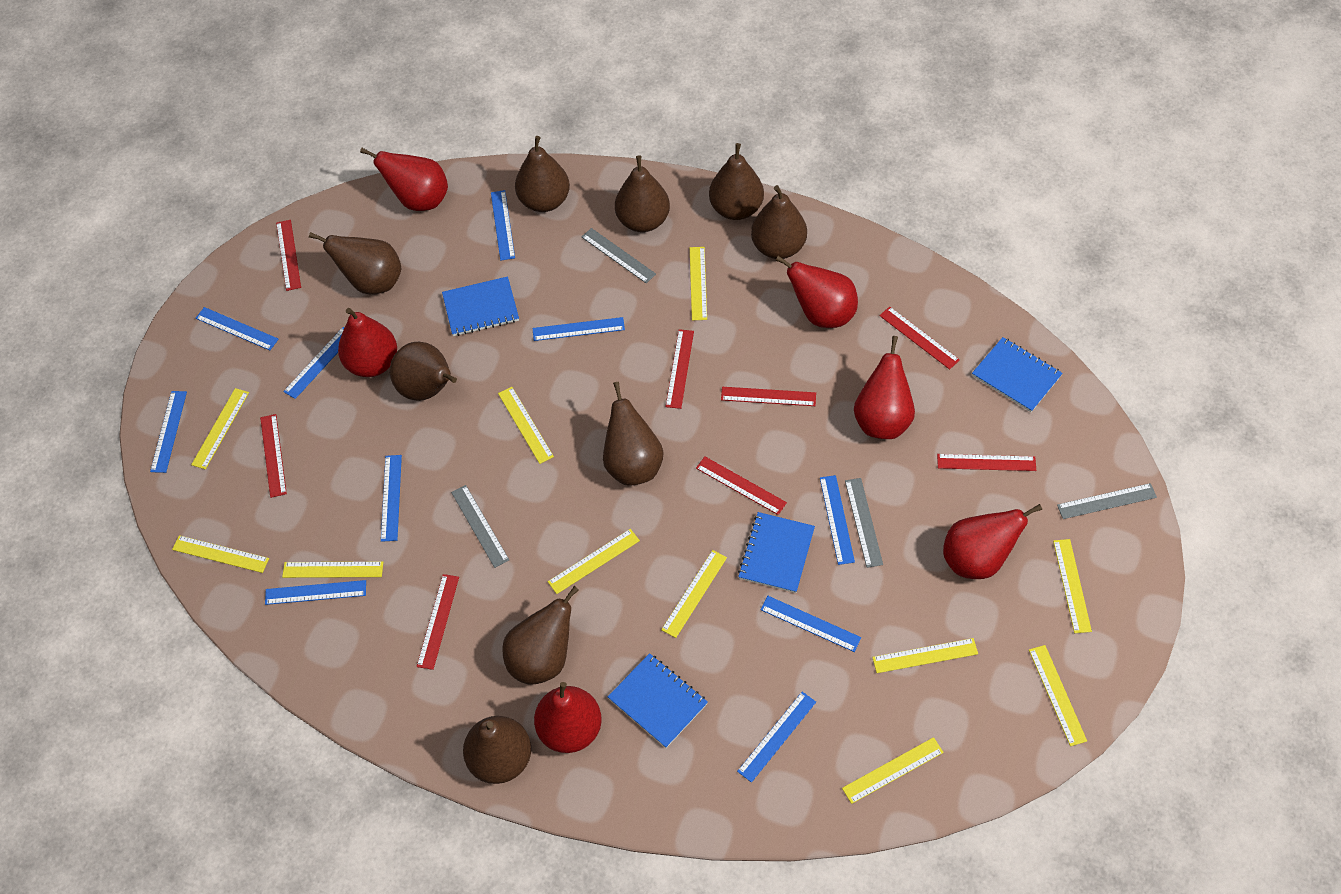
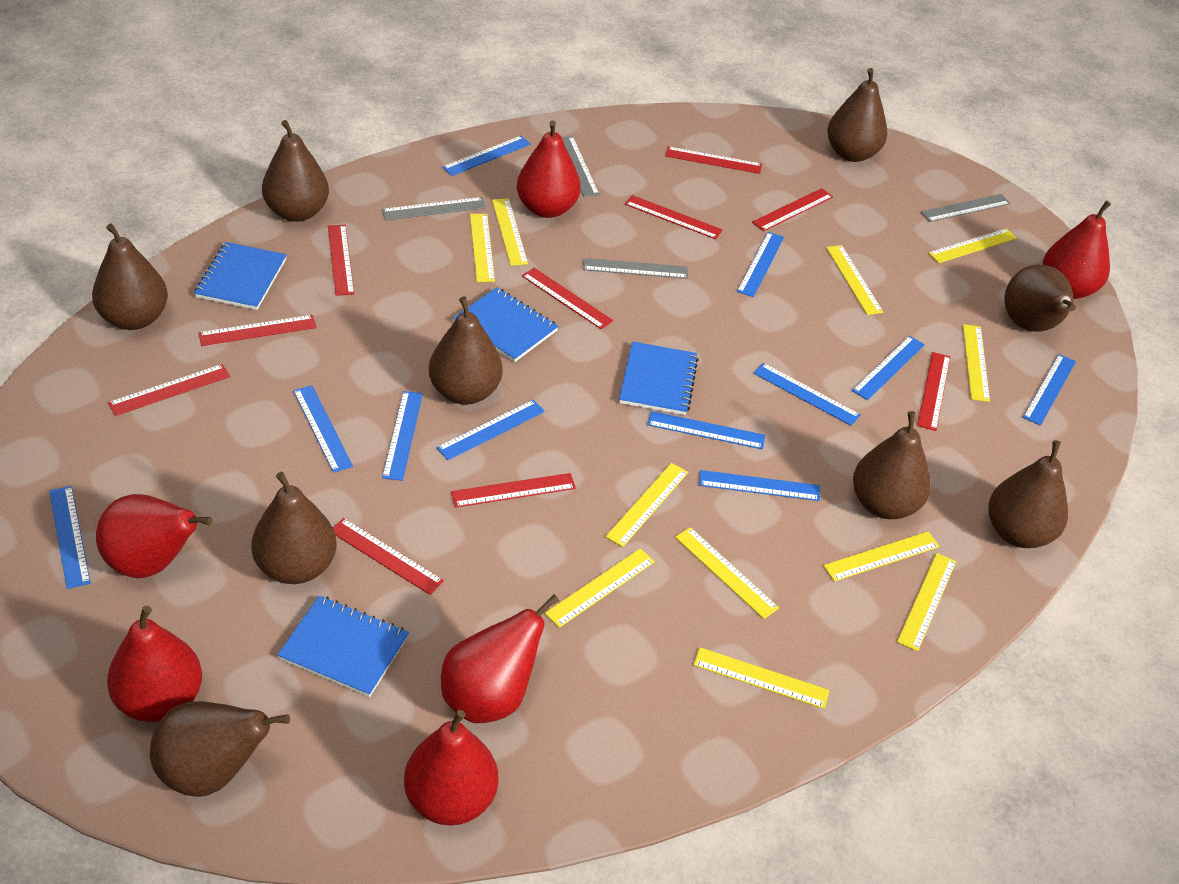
blue ruler: 10 -> 11
red ruler: 8 -> 10

